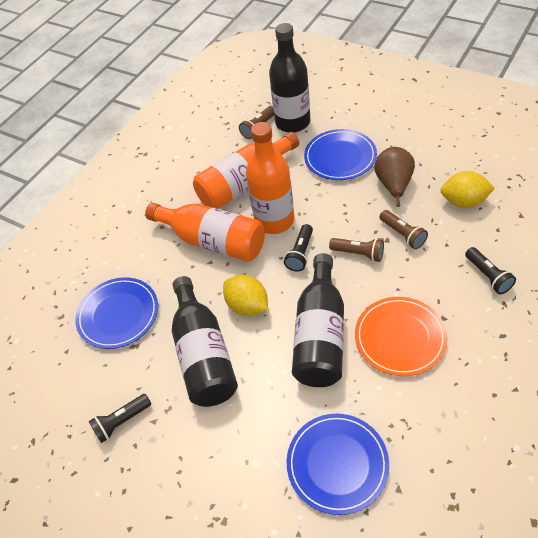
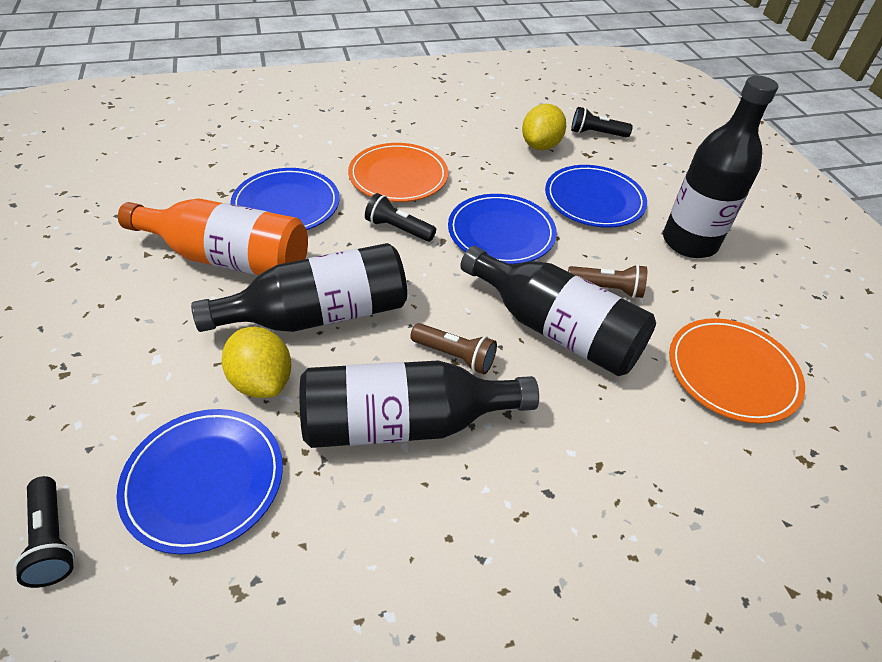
black bottle: 3 -> 4
blue plate: 3 -> 4
brown flashlight: 3 -> 2
brown pear: 1 -> 0
orange bottle: 3 -> 1
orange plate: 1 -> 2

